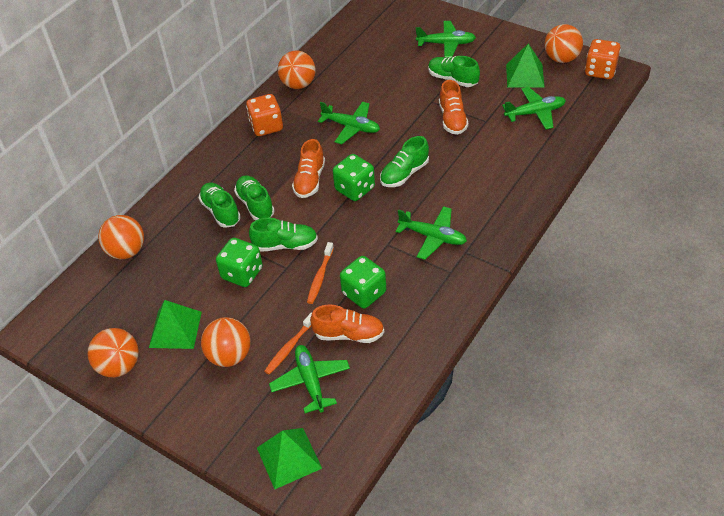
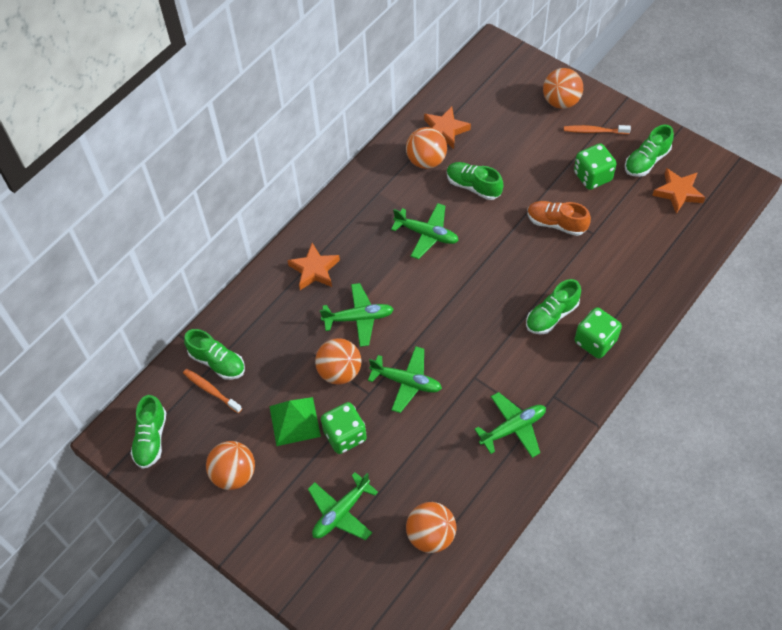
green pyramid: 3 -> 1
orange dice: 2 -> 0
orange shoe: 3 -> 1
orange star: 0 -> 3

